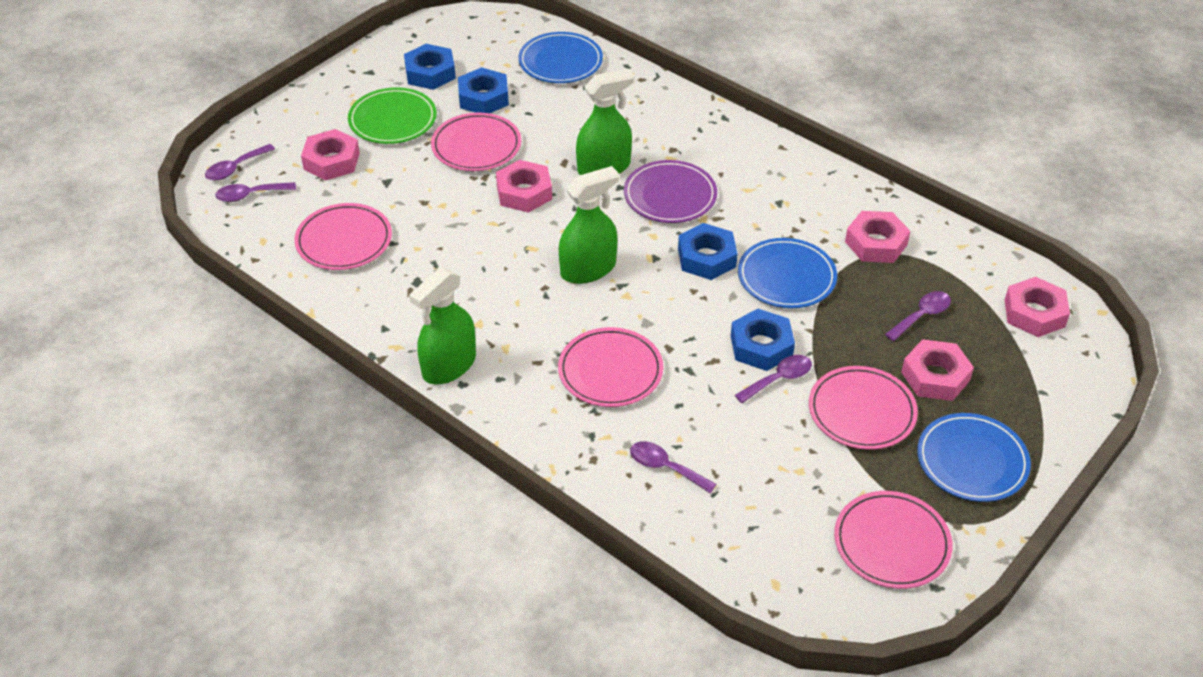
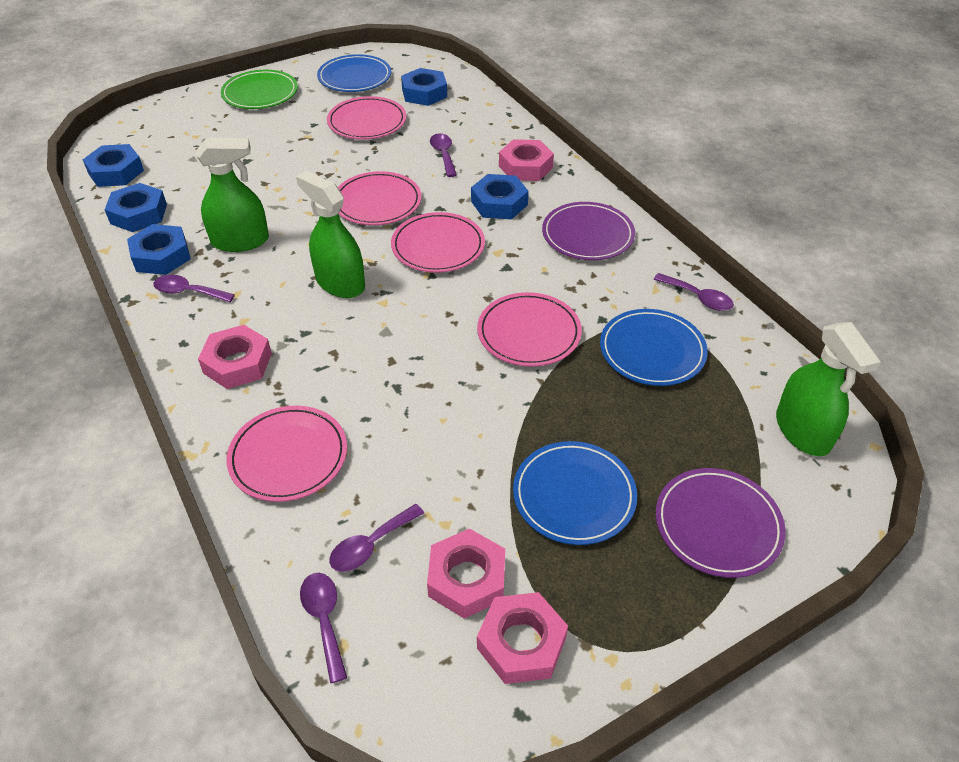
blue nut: 4 -> 5
pink nut: 5 -> 4
purple plate: 1 -> 2

